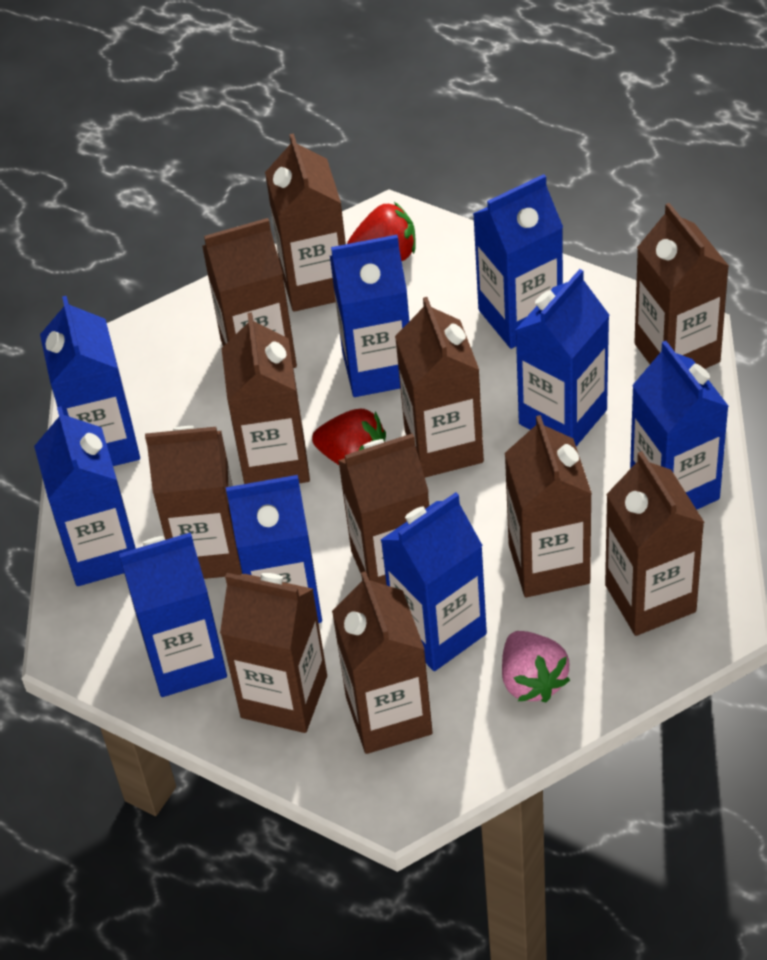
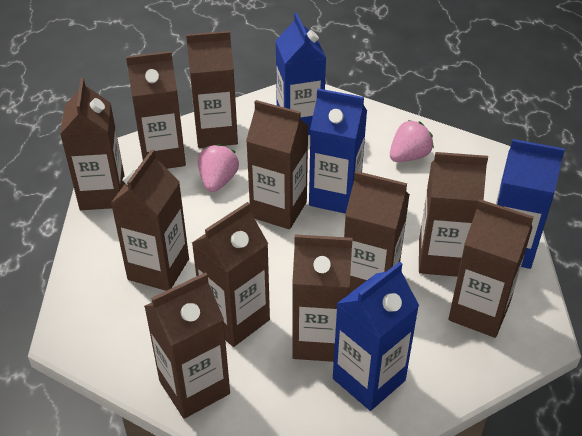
blue carton: 9 -> 4
pink strawberry: 1 -> 2
red strawberry: 2 -> 0

